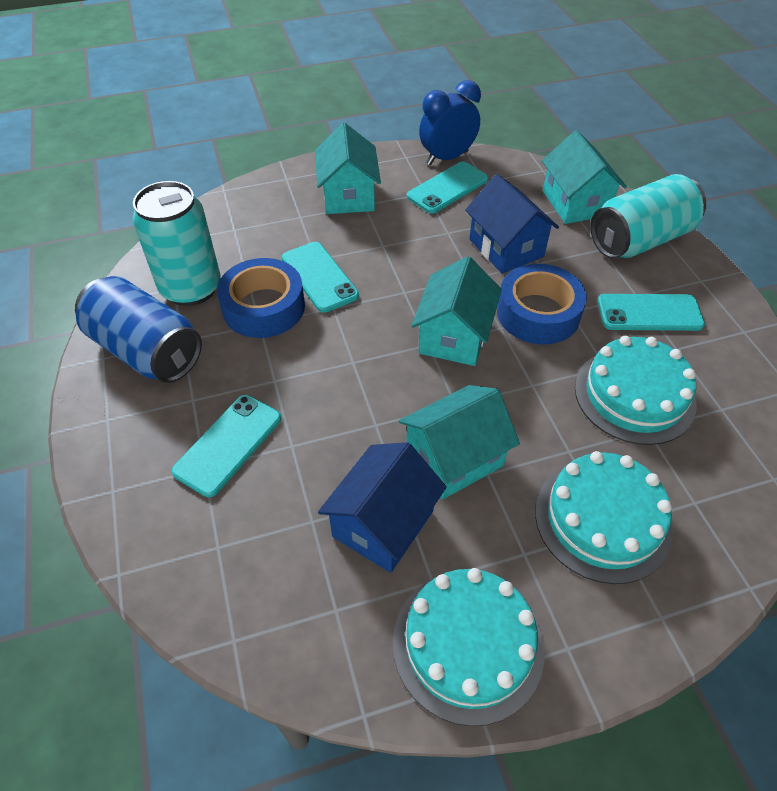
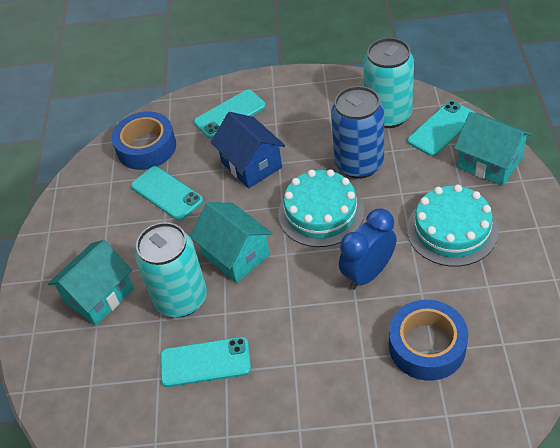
blue house: 2 -> 1
turquoise cake: 3 -> 2
turquoise house: 4 -> 3

